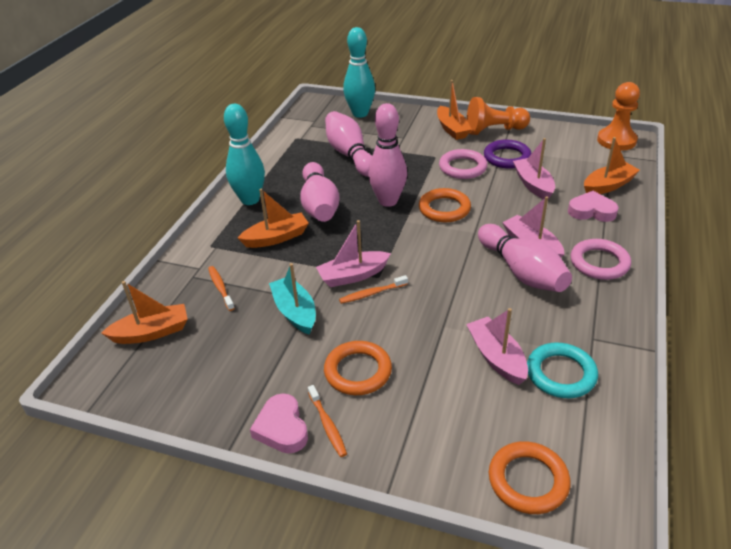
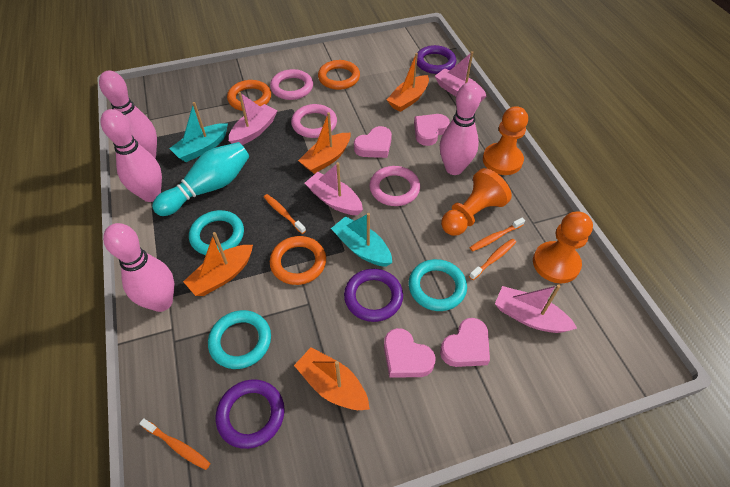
orange pawn: 2 -> 3
orange toothbrush: 3 -> 4
pink heart: 2 -> 4
pink ring: 2 -> 3
purple ring: 1 -> 3
turquoise boat: 1 -> 2
turquoise bowling pin: 2 -> 1
turquoise ring: 1 -> 3

